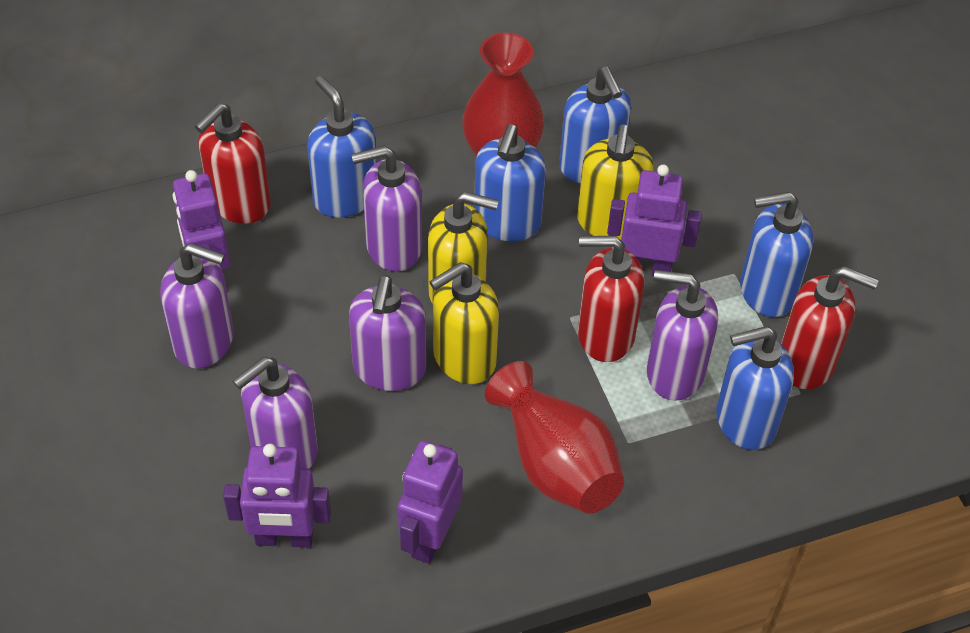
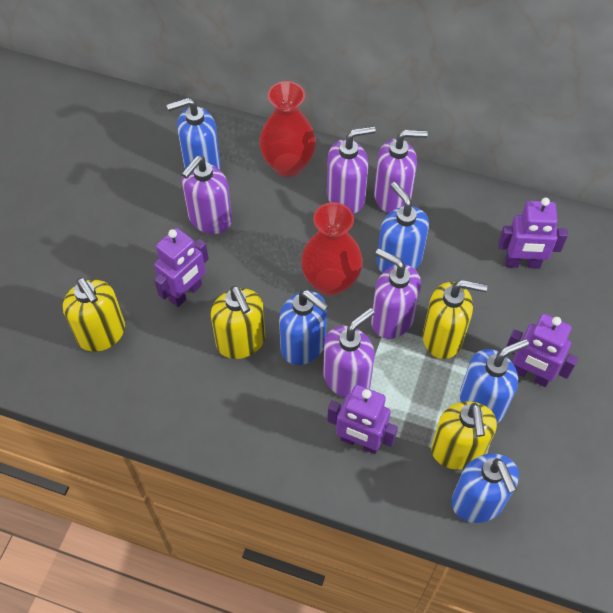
red soap dispenser: 3 -> 0
yellow soap dispenser: 3 -> 4

